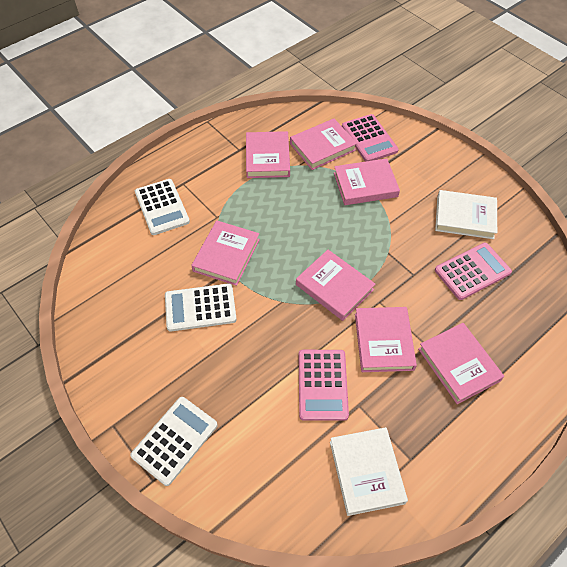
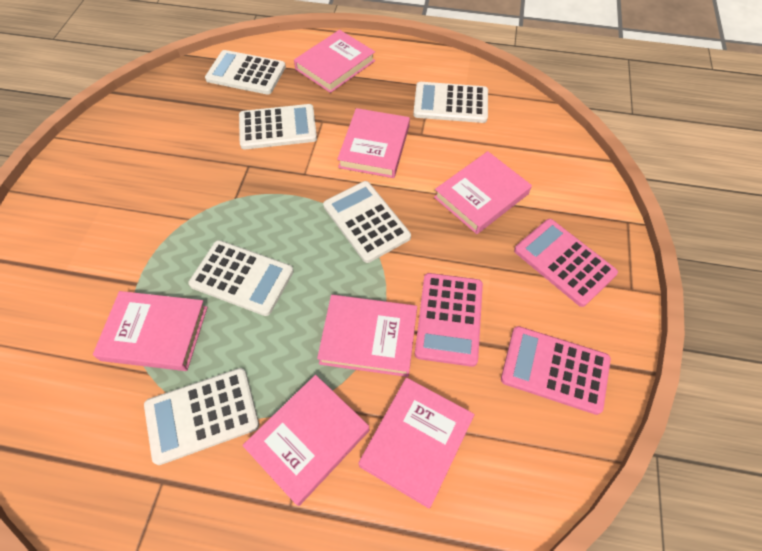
white book: 2 -> 0
white calculator: 3 -> 6

